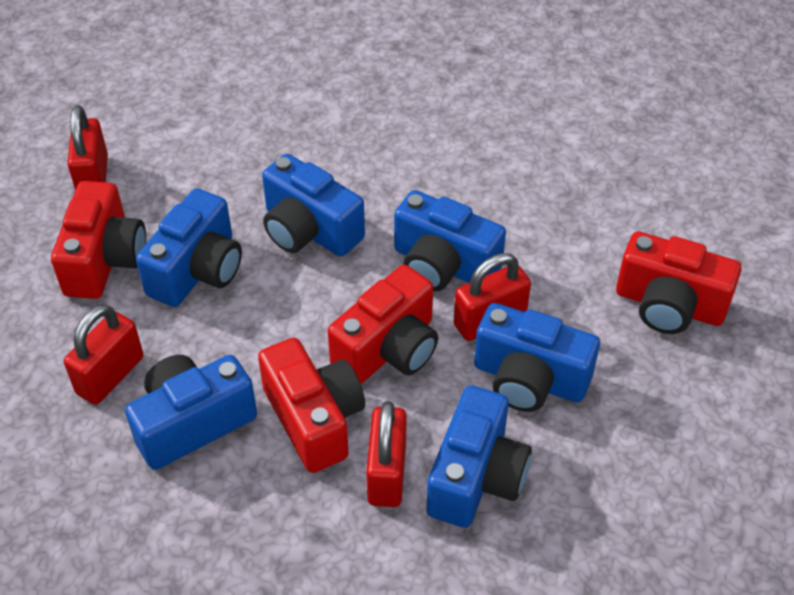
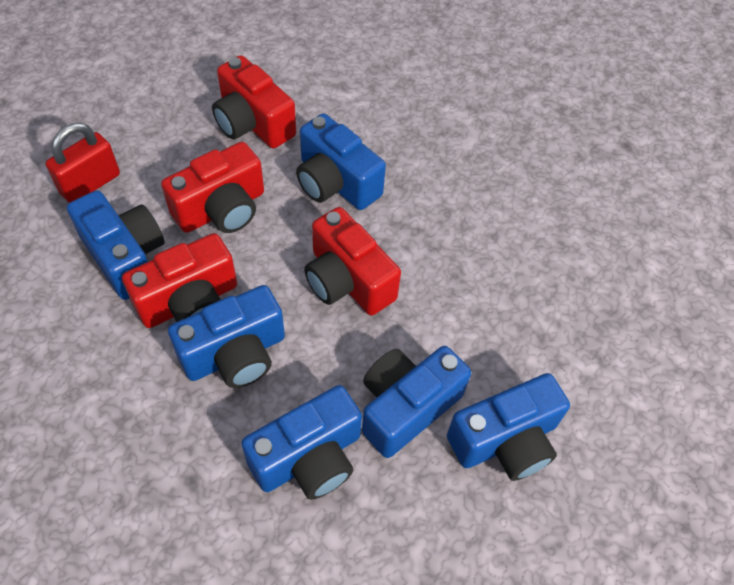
red padlock: 4 -> 1

